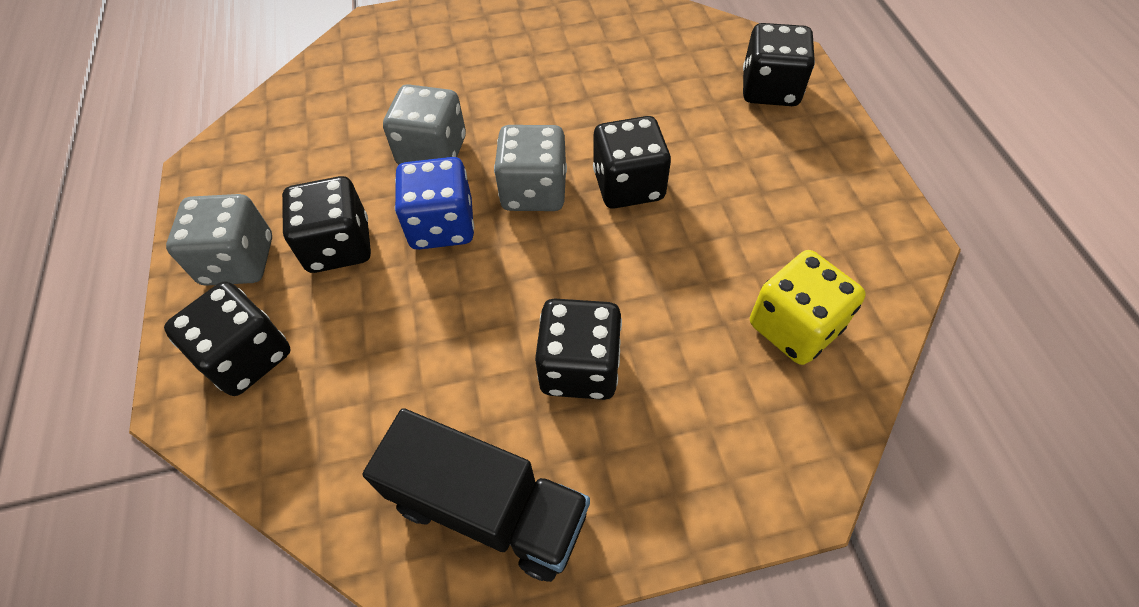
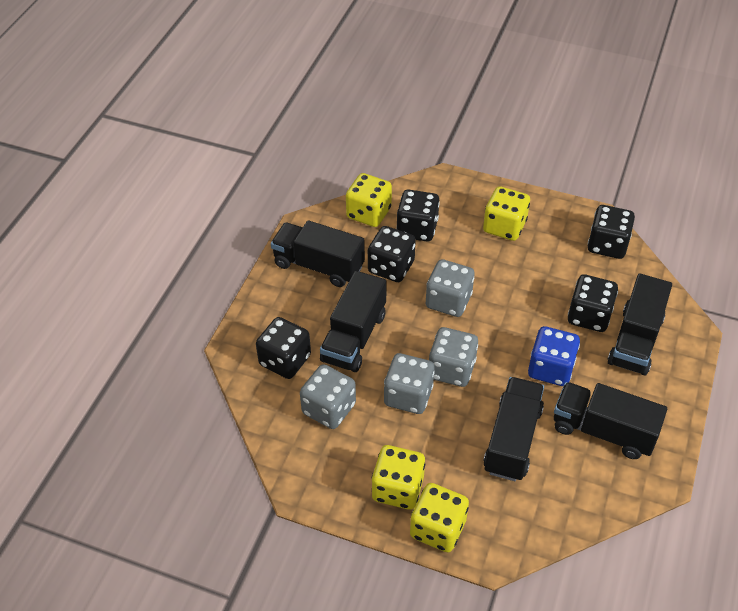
black truck: 1 -> 5
grey dice: 3 -> 4
yellow dice: 1 -> 4

